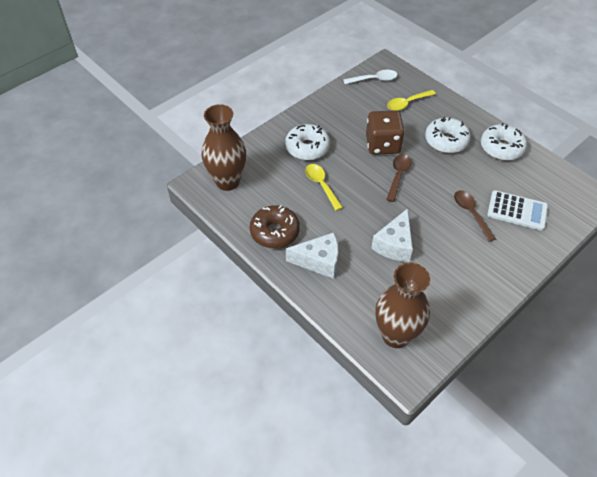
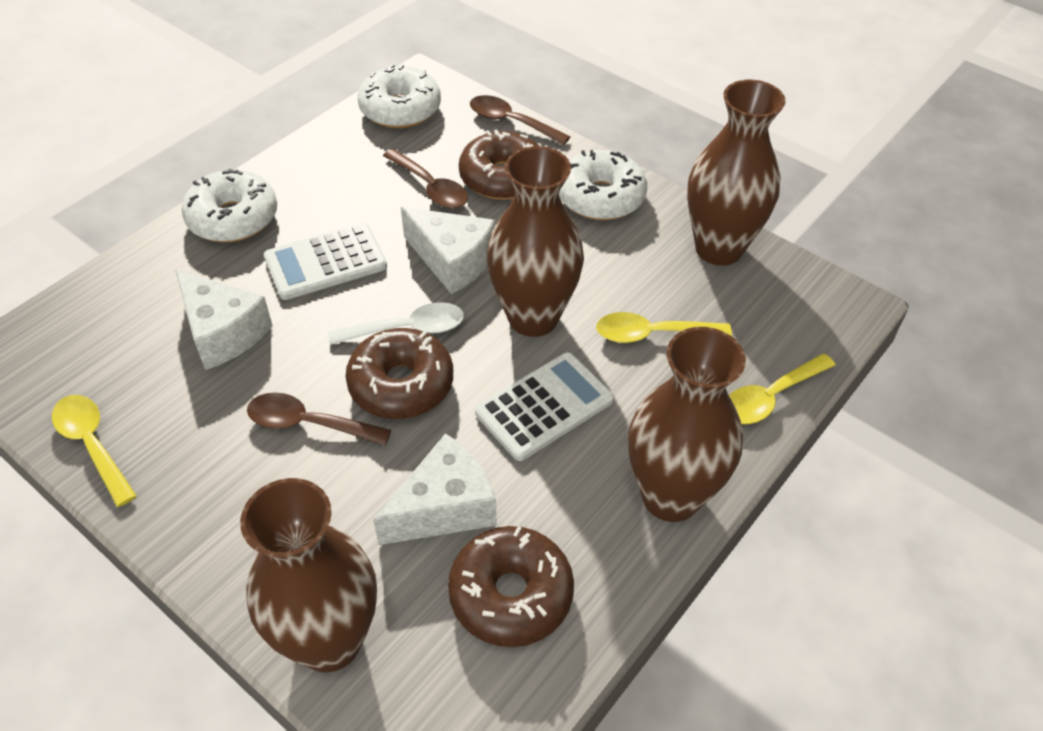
brown dice: 1 -> 0
brown donut: 1 -> 3
brown spoon: 2 -> 3
brown vase: 2 -> 4
white calculator: 1 -> 2
white cheese: 2 -> 3
yellow spoon: 2 -> 3

